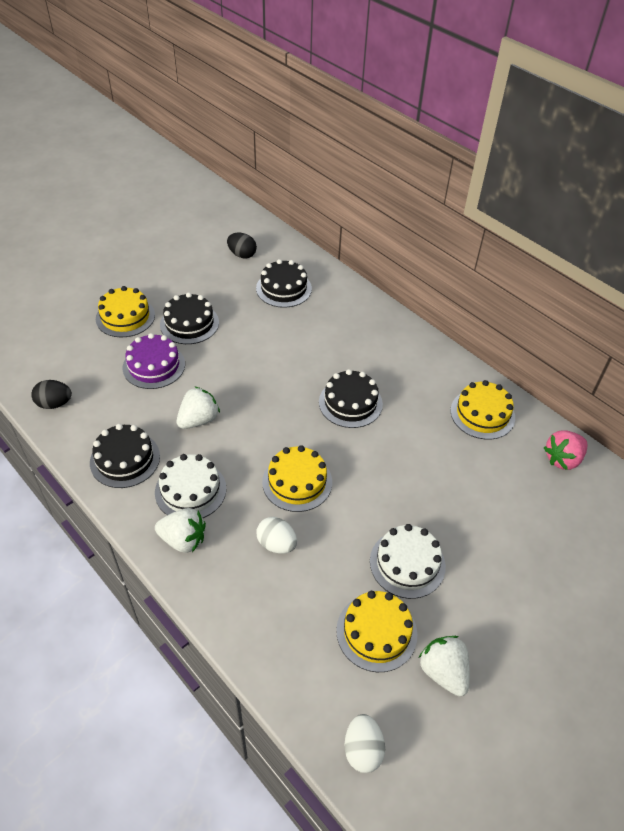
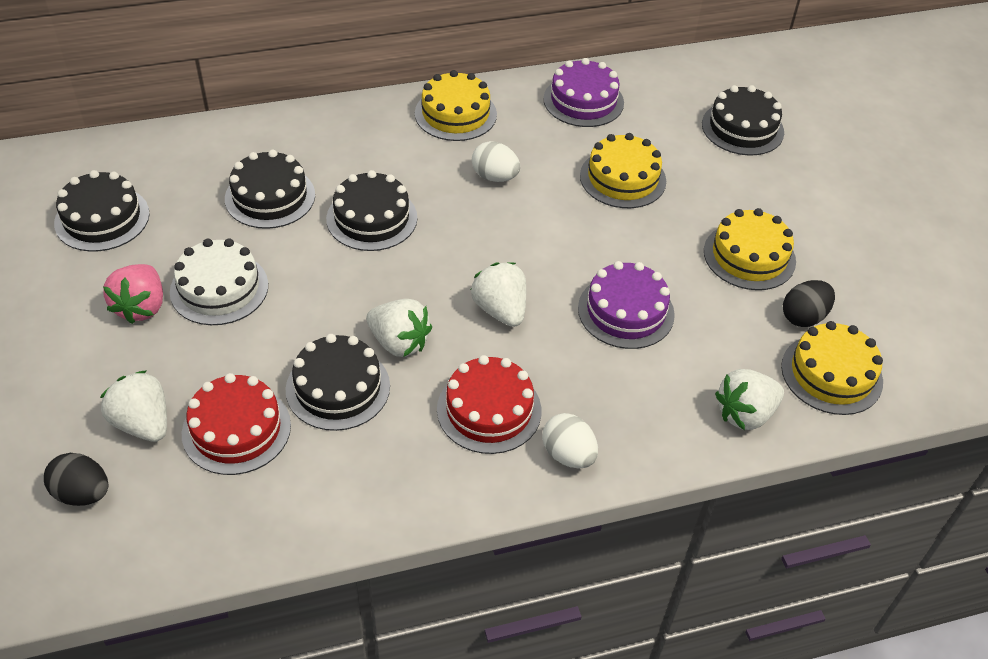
black cake: 4 -> 5
purple cake: 1 -> 2
red cake: 0 -> 2
white cake: 2 -> 1
white strawberry: 3 -> 4

